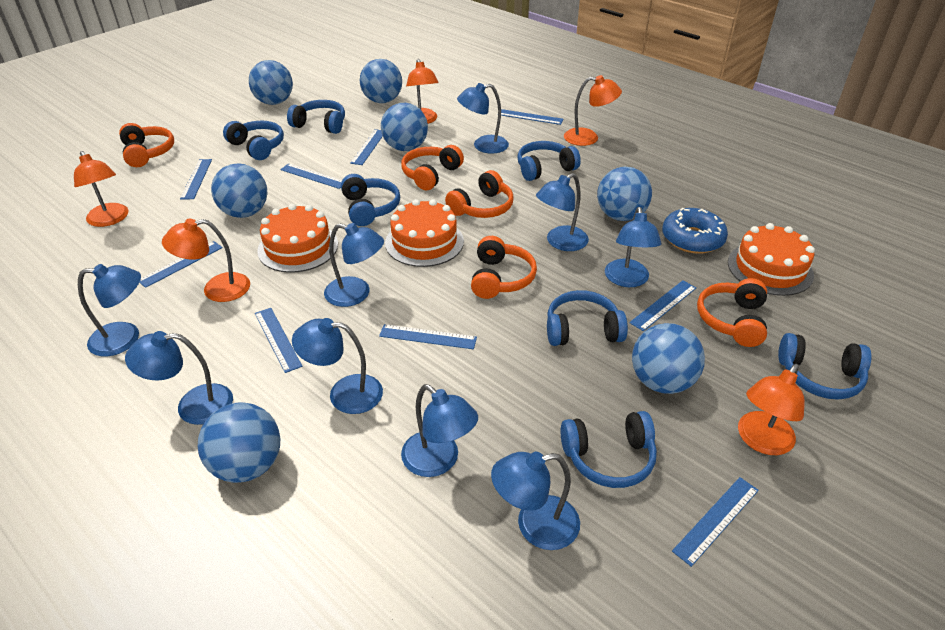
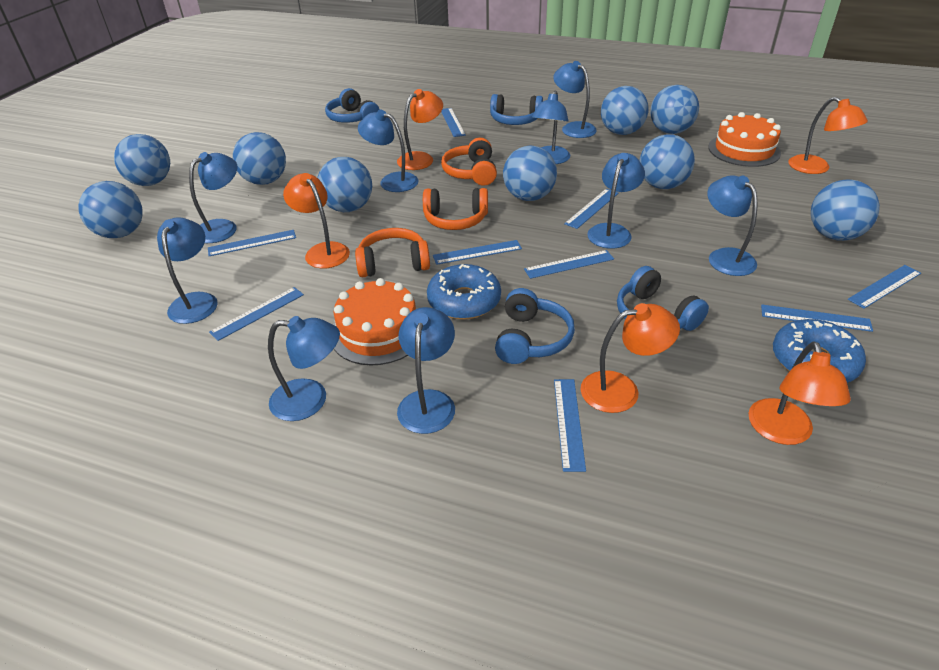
blue ball: 7 -> 9
blue donut: 1 -> 2
blue headphones: 7 -> 4
orange cake: 3 -> 2
orange headphones: 5 -> 3

